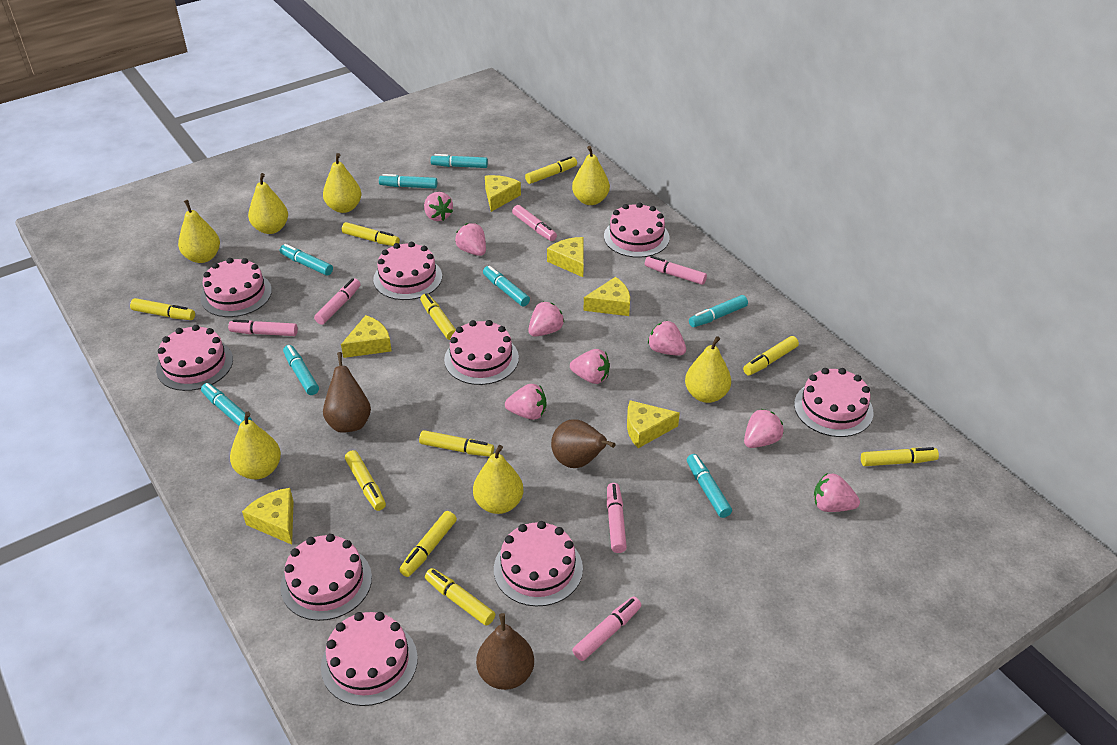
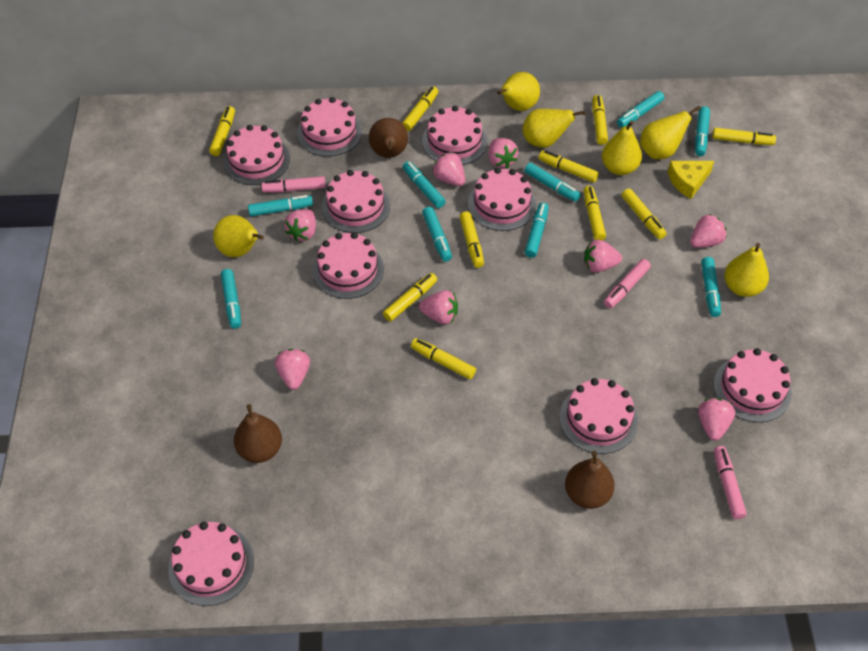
pink marker: 6 -> 3
turquoise marker: 8 -> 9
yellow cheese: 6 -> 1
yellow pear: 7 -> 6

